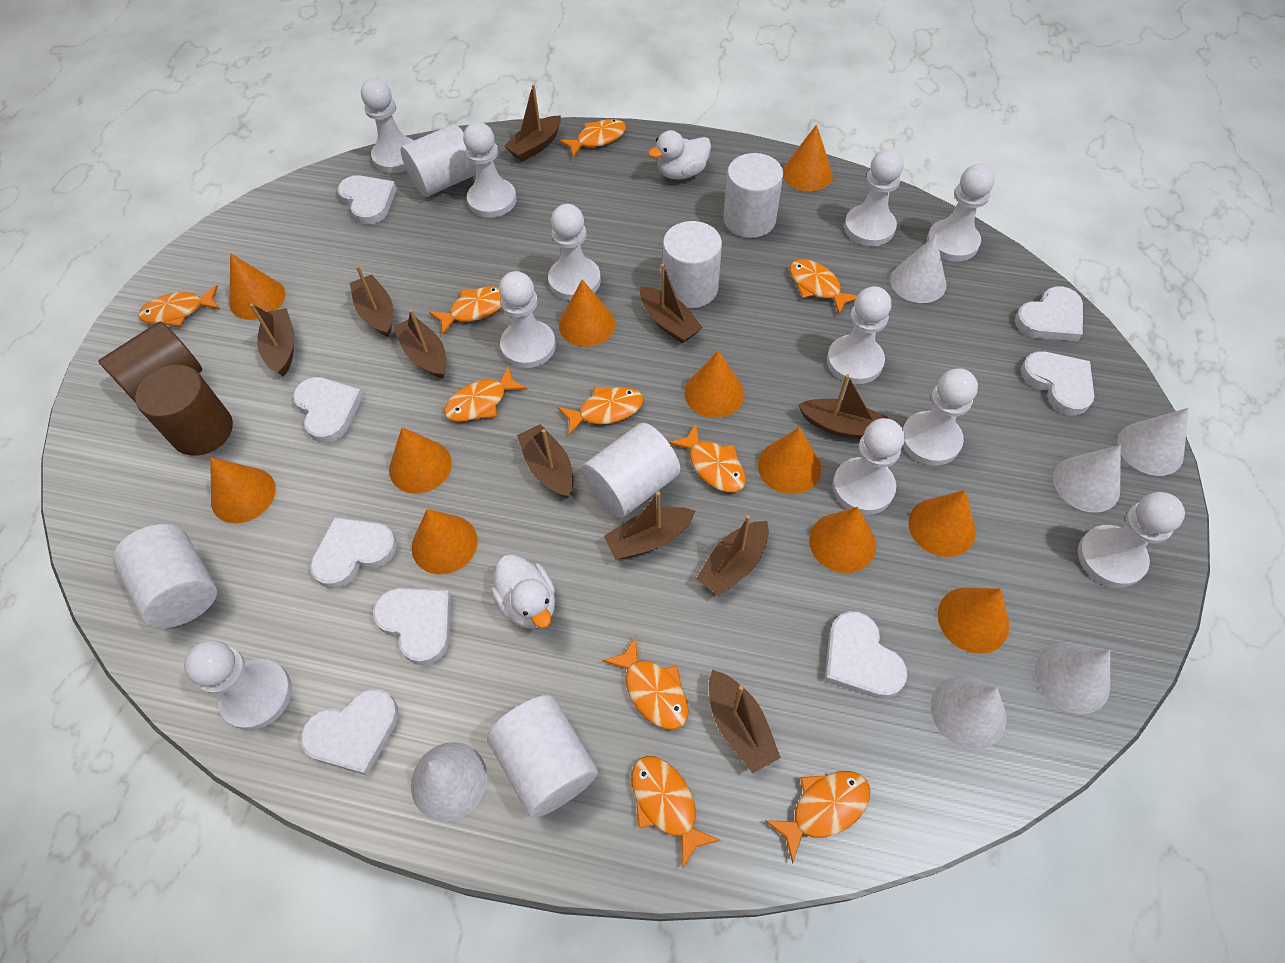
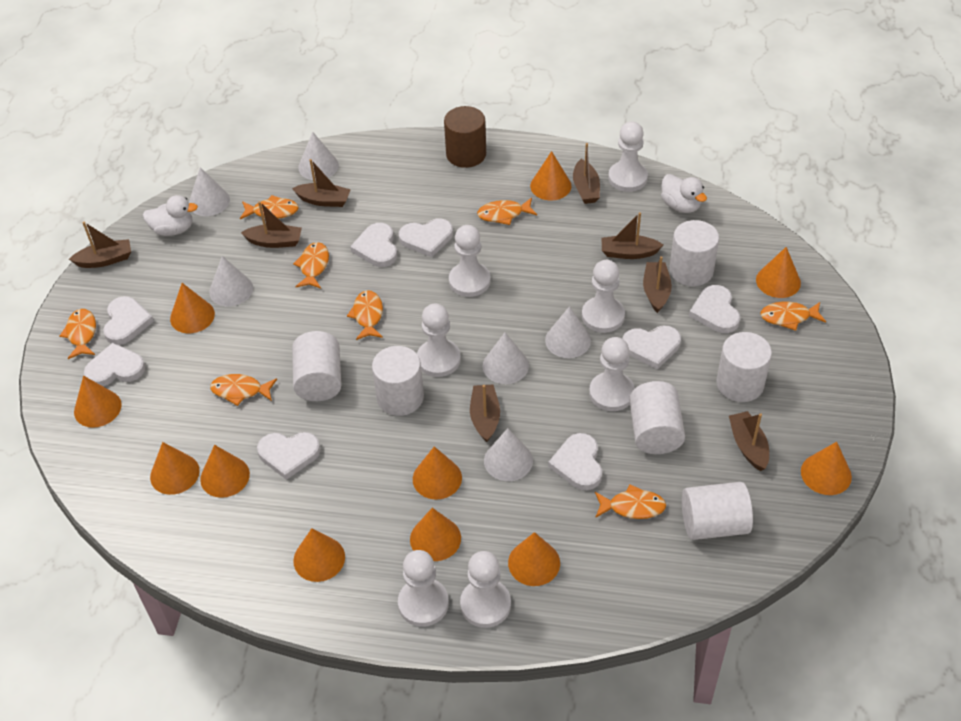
brown boat: 10 -> 8
brown cylinder: 2 -> 1
orange fish: 10 -> 8
white pawn: 11 -> 7

